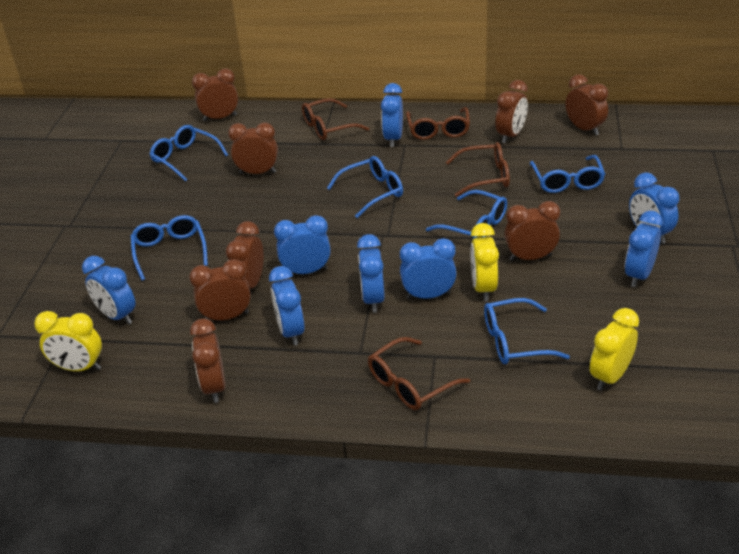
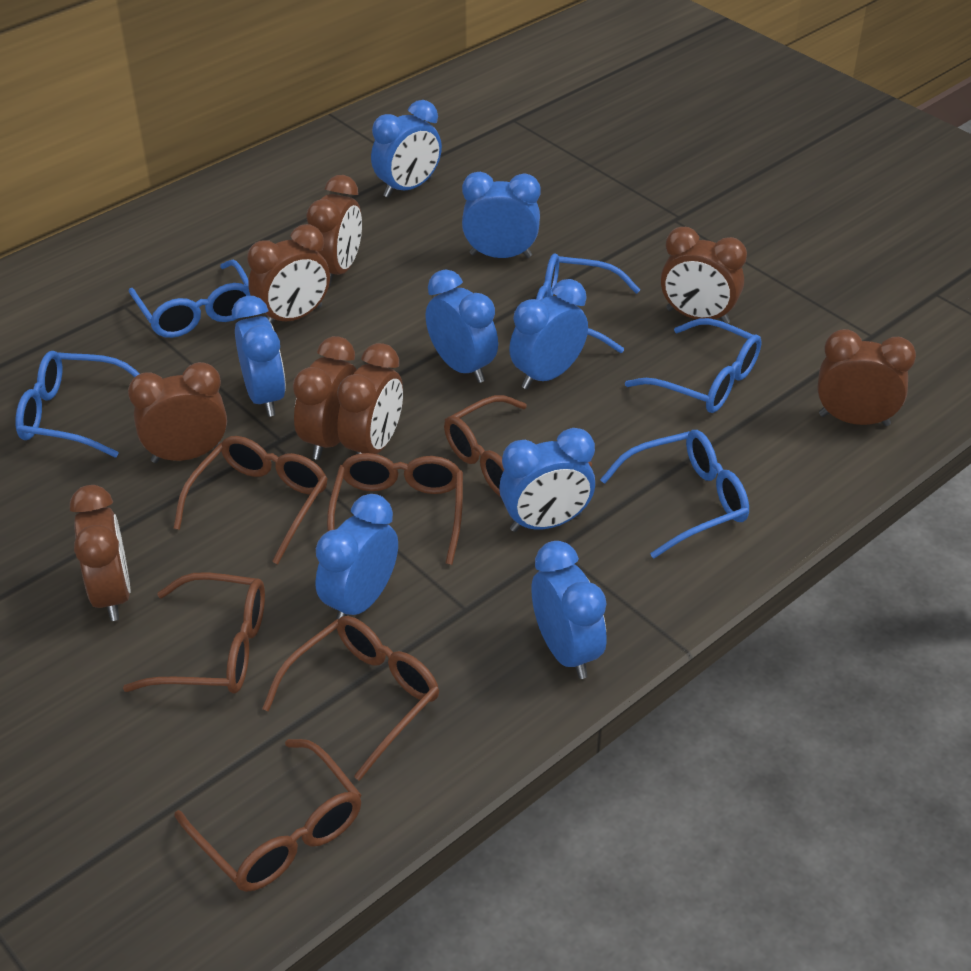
blue glasses: 6 -> 5
brown glasses: 4 -> 6
yellow clock: 3 -> 0

